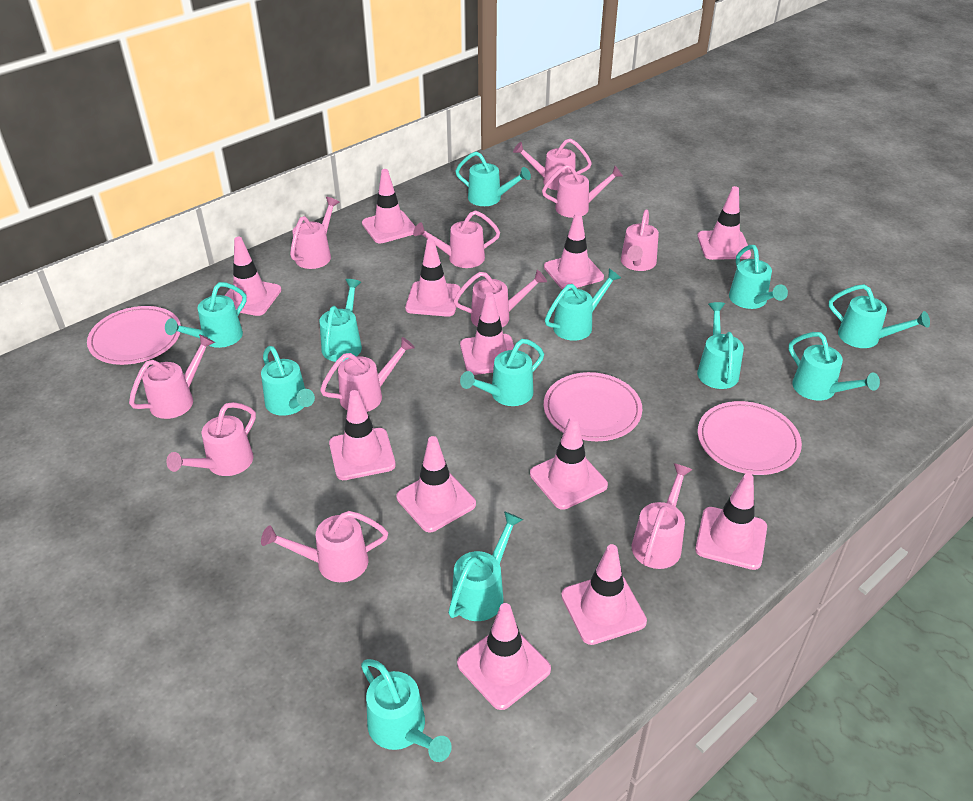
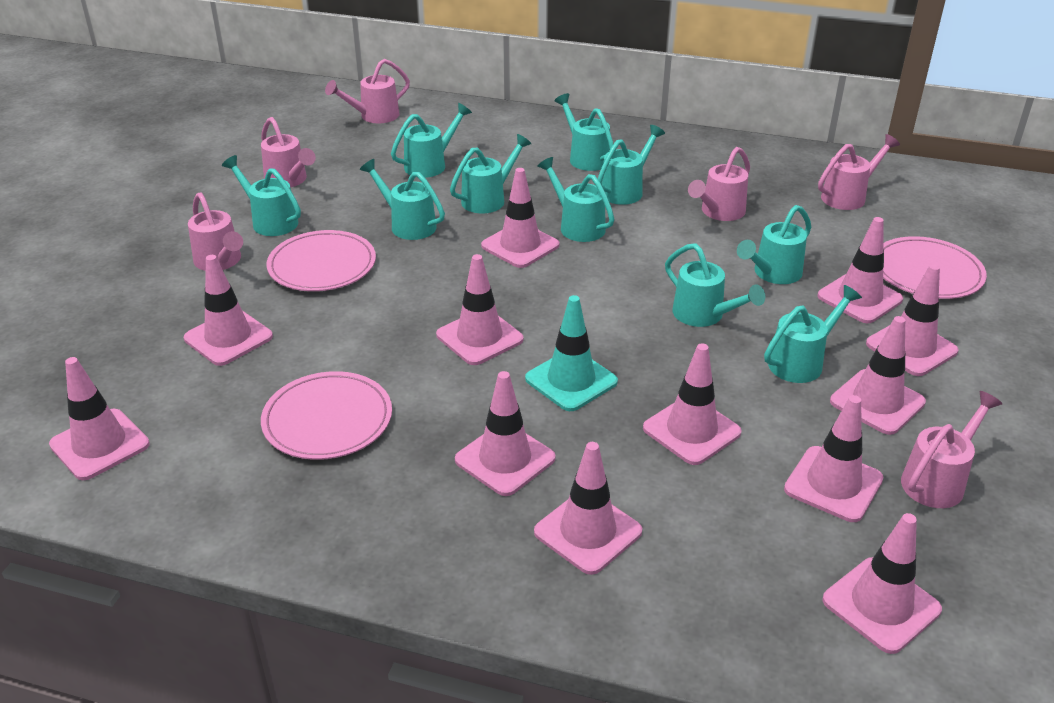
pink watering can: 11 -> 6
turquoise traffic cone: 0 -> 1
turquoise watering can: 12 -> 10

